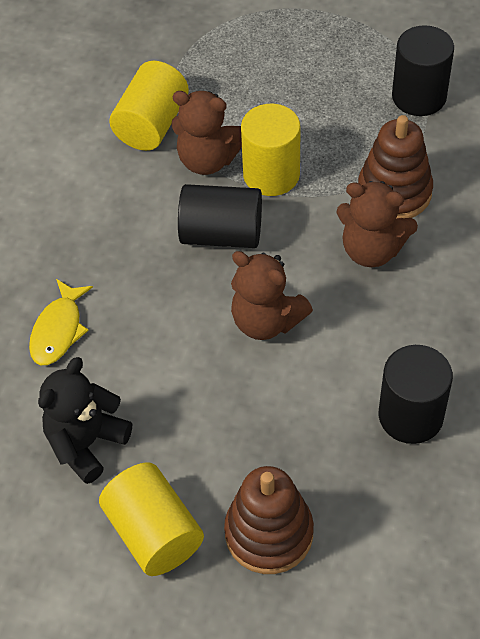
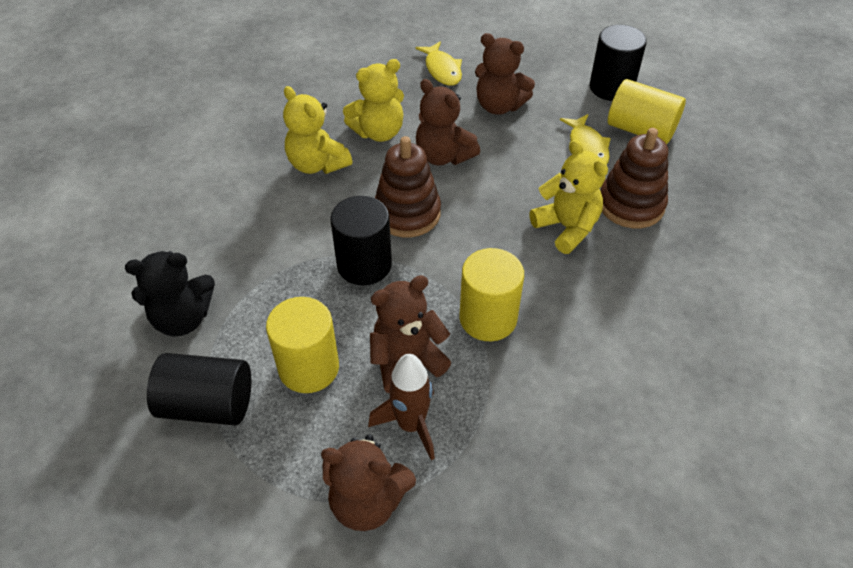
brown rocket: 0 -> 1
brown teddy bear: 3 -> 4
yellow fish: 1 -> 2
yellow teddy bear: 0 -> 3

